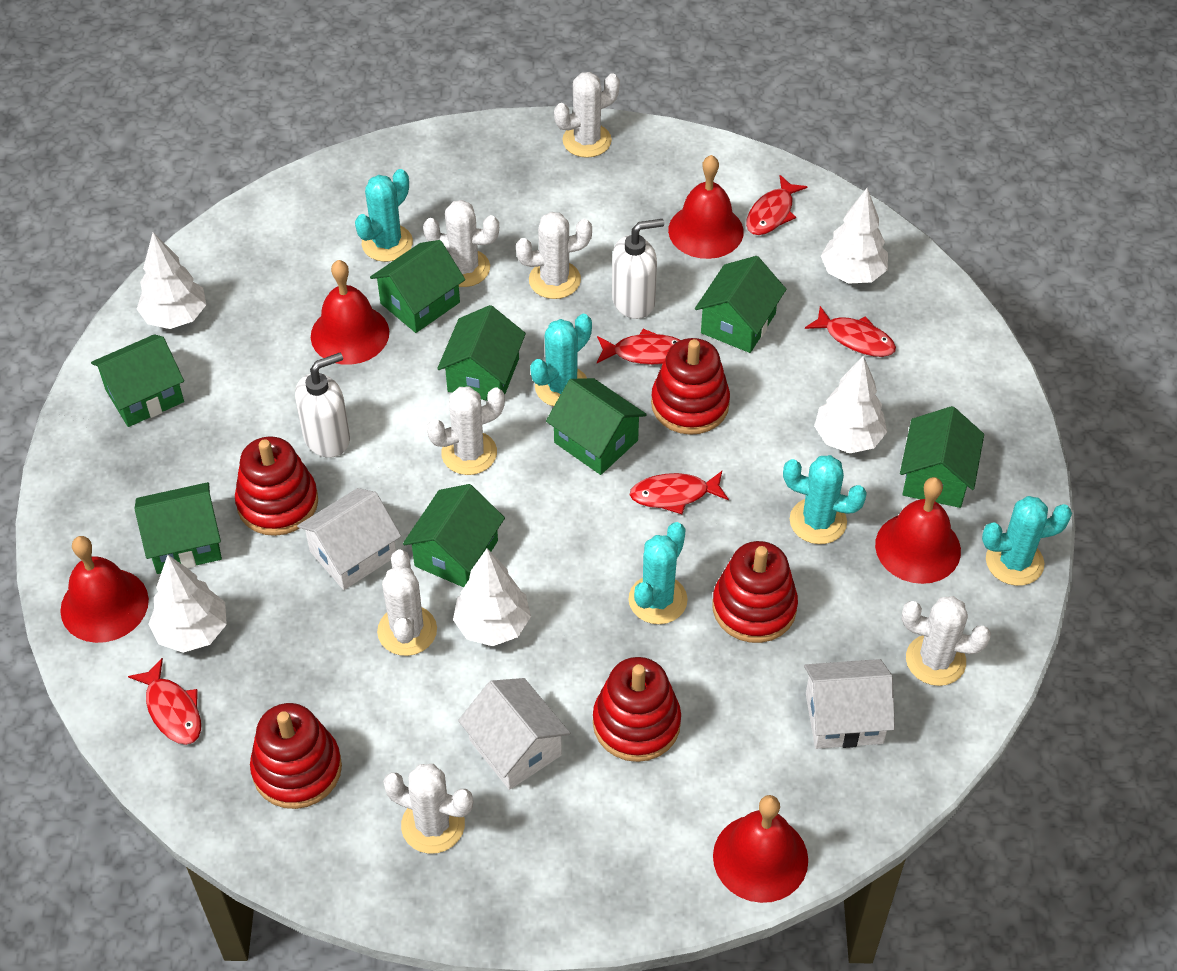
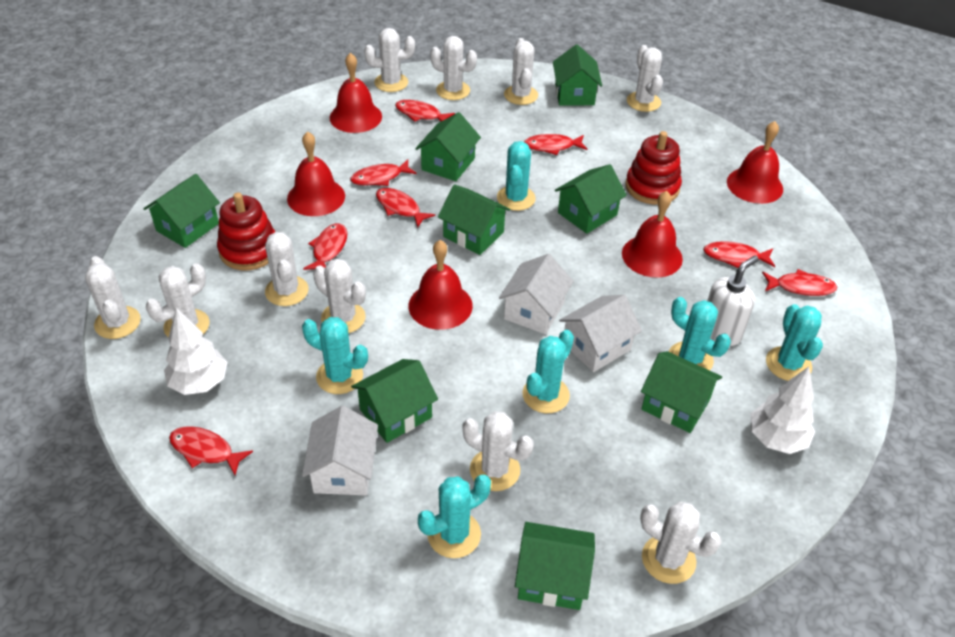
red fish: 5 -> 8
red stacking toy: 5 -> 2
turquoise cactus: 5 -> 6
white cactus: 7 -> 10
white soap dispenser: 2 -> 1
white tree: 5 -> 2

